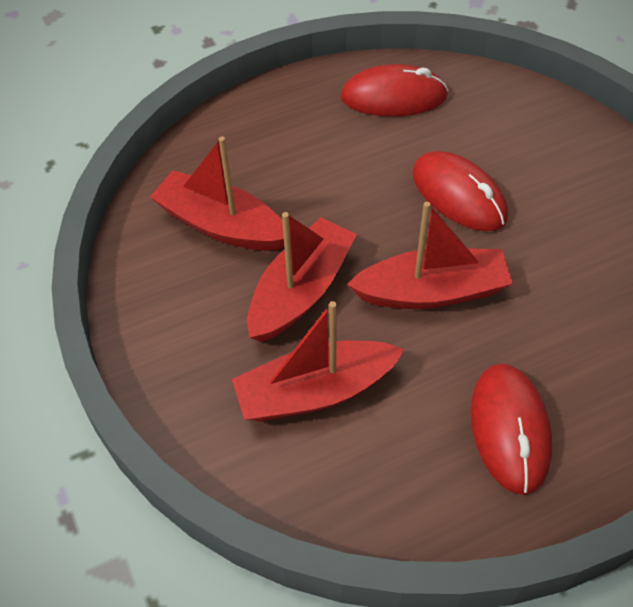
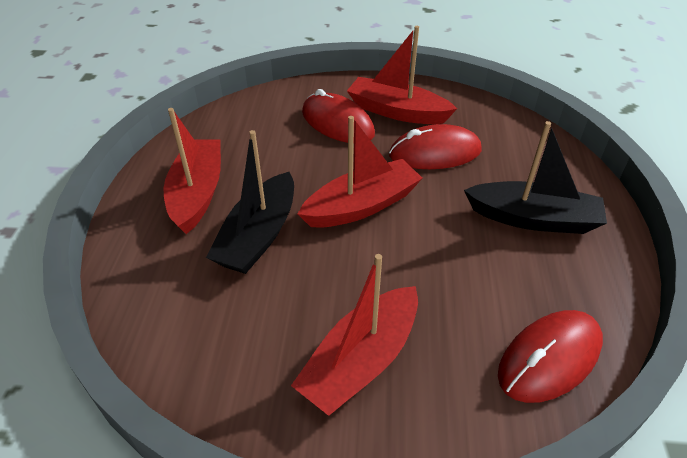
black boat: 0 -> 2

